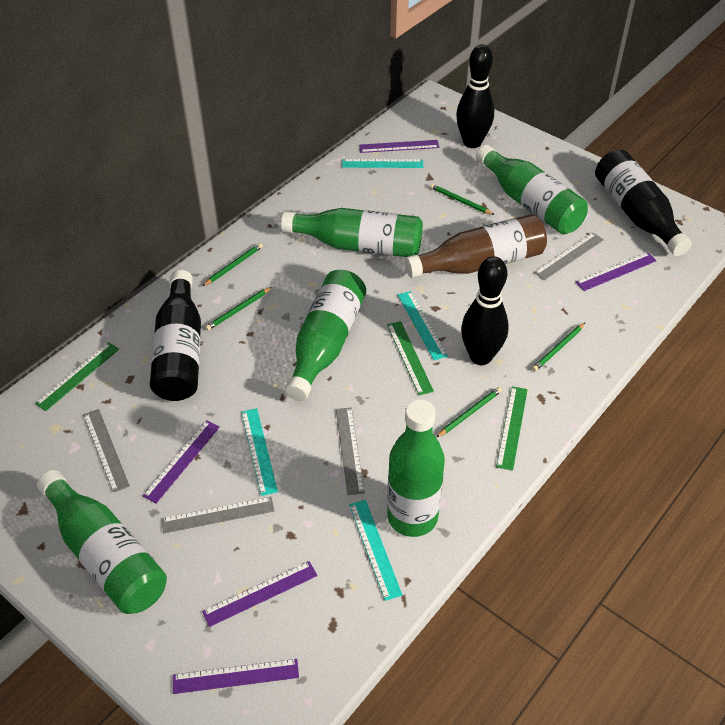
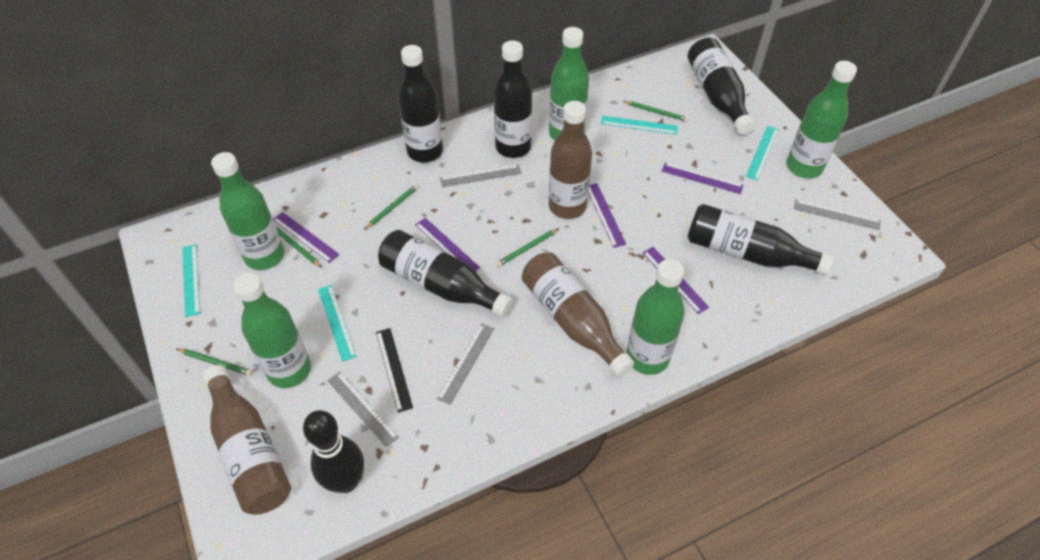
black bottle: 2 -> 5
black bowling pin: 2 -> 1
black ruler: 0 -> 1
brown bottle: 1 -> 3
green ruler: 3 -> 0

